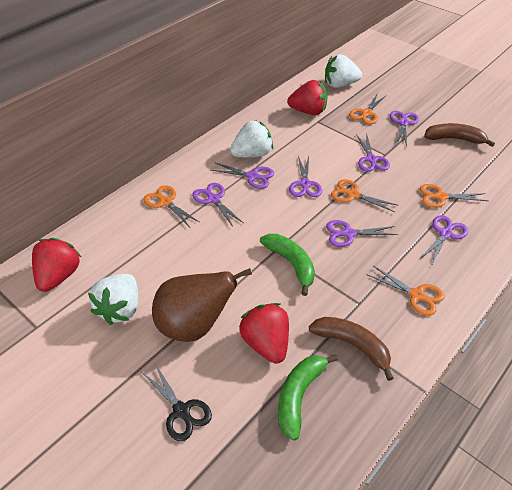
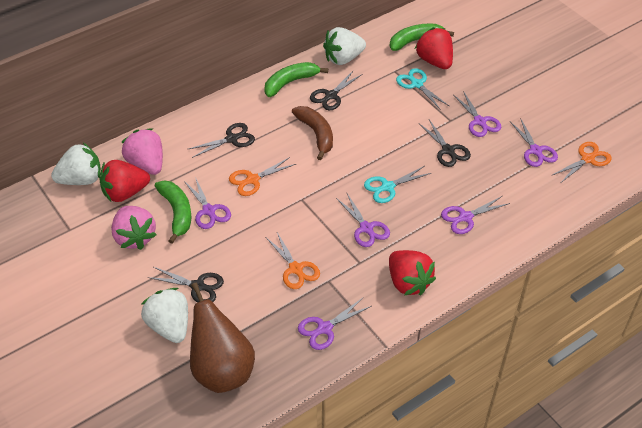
black scissors: 1 -> 4
brown banana: 2 -> 1
green banana: 2 -> 3
orange scissors: 5 -> 3
pink strawberry: 0 -> 2
purple scissors: 7 -> 6
turquoise scissors: 0 -> 2

